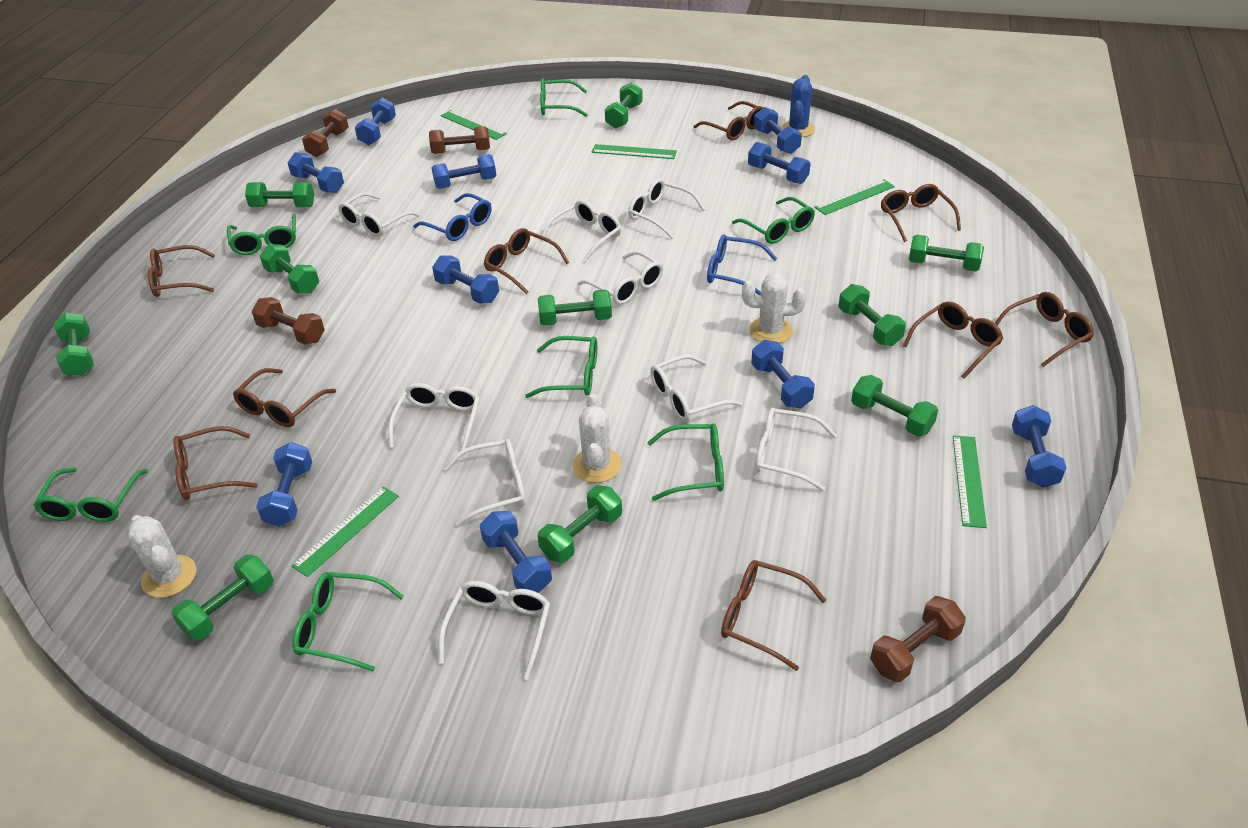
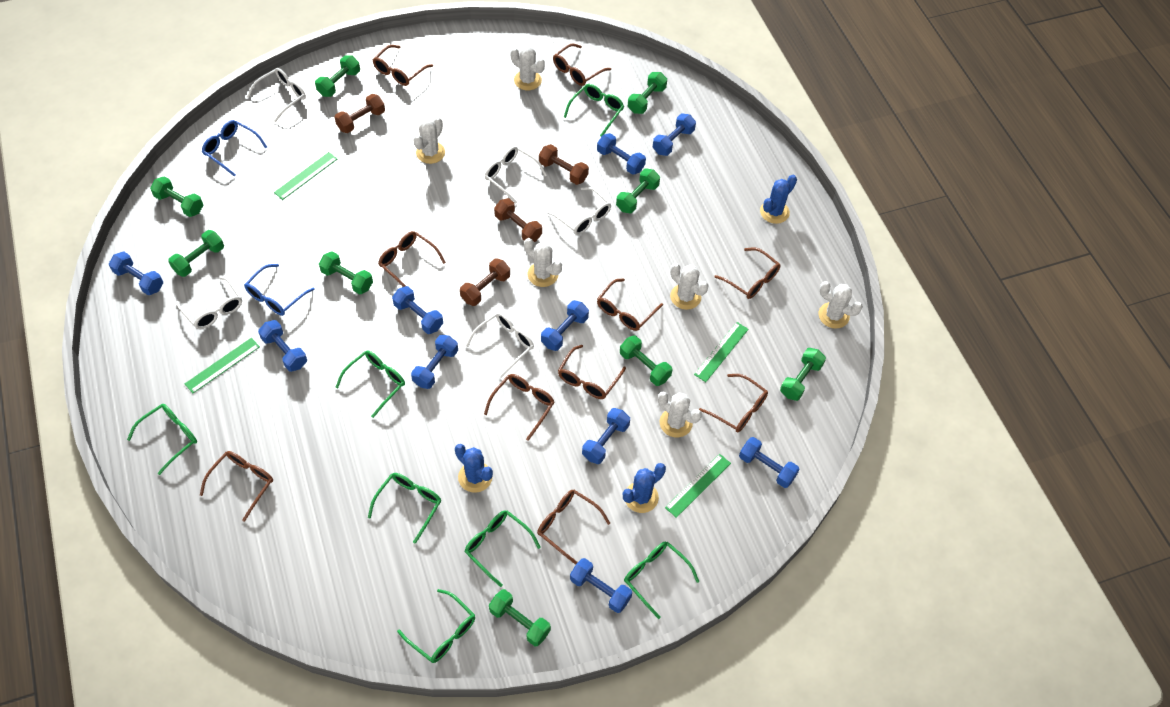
blue cactus: 1 -> 3
brown glasses: 9 -> 10
green dumbbell: 10 -> 9
green ruler: 5 -> 4
white cactus: 3 -> 6
white glasses: 9 -> 5

